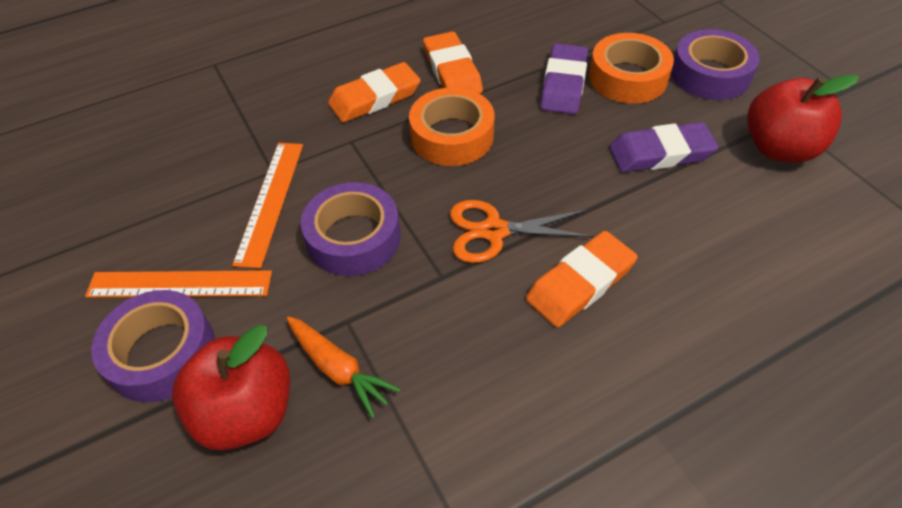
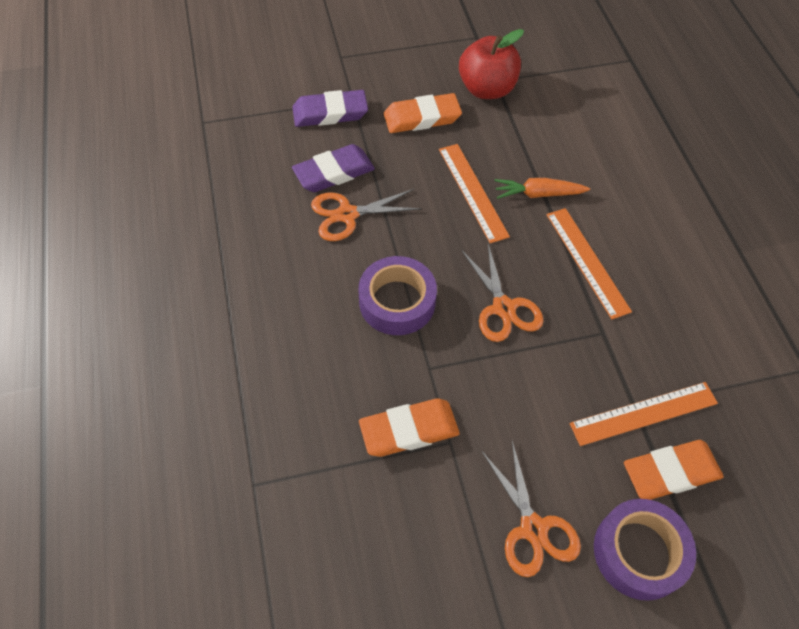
orange ruler: 2 -> 3
orange scissors: 1 -> 3
orange tape: 2 -> 0
purple tape: 3 -> 2
red apple: 2 -> 1

